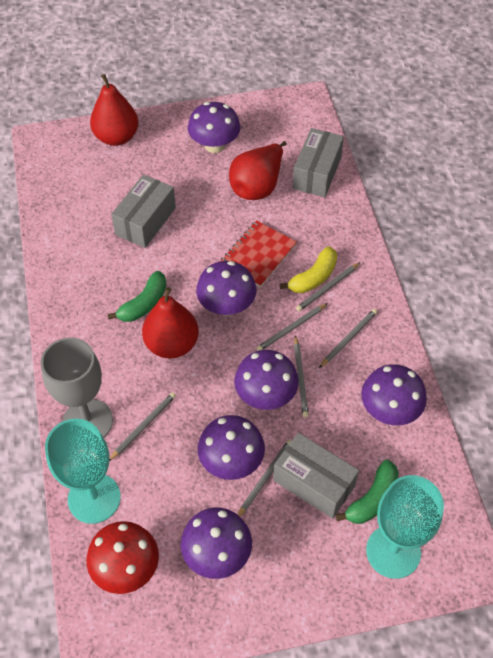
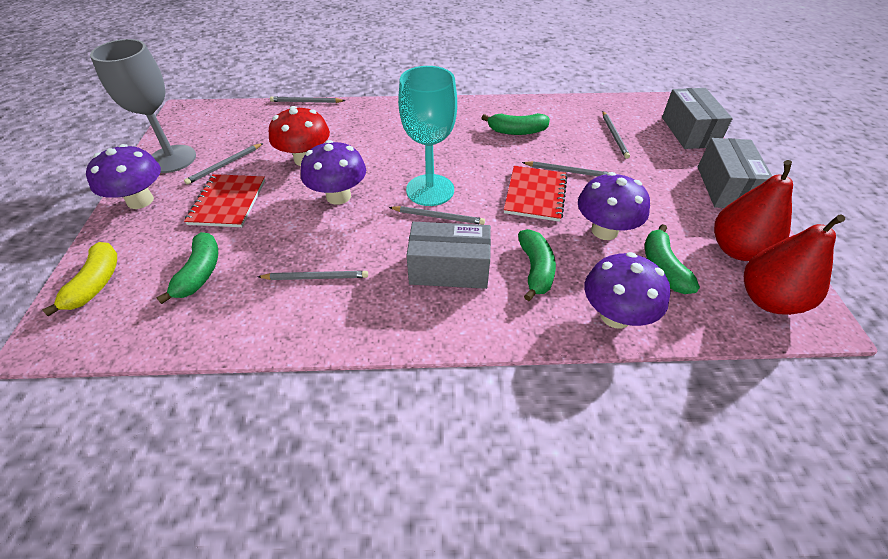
green banana: 2 -> 4
purple mushroom: 6 -> 4
red notebook: 1 -> 2
red pear: 3 -> 2
turquoise goblet: 2 -> 1

